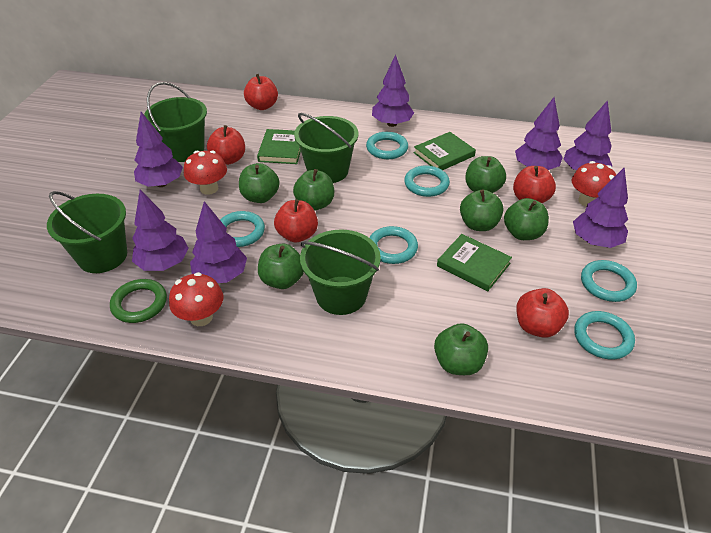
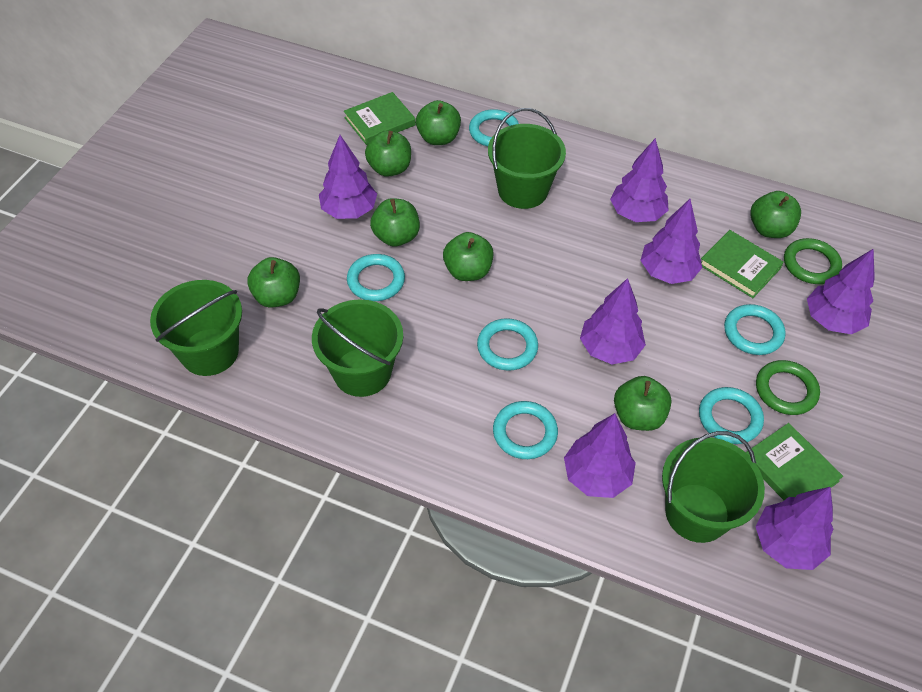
green ring: 1 -> 2
red apple: 5 -> 0
red mushroom: 3 -> 0

